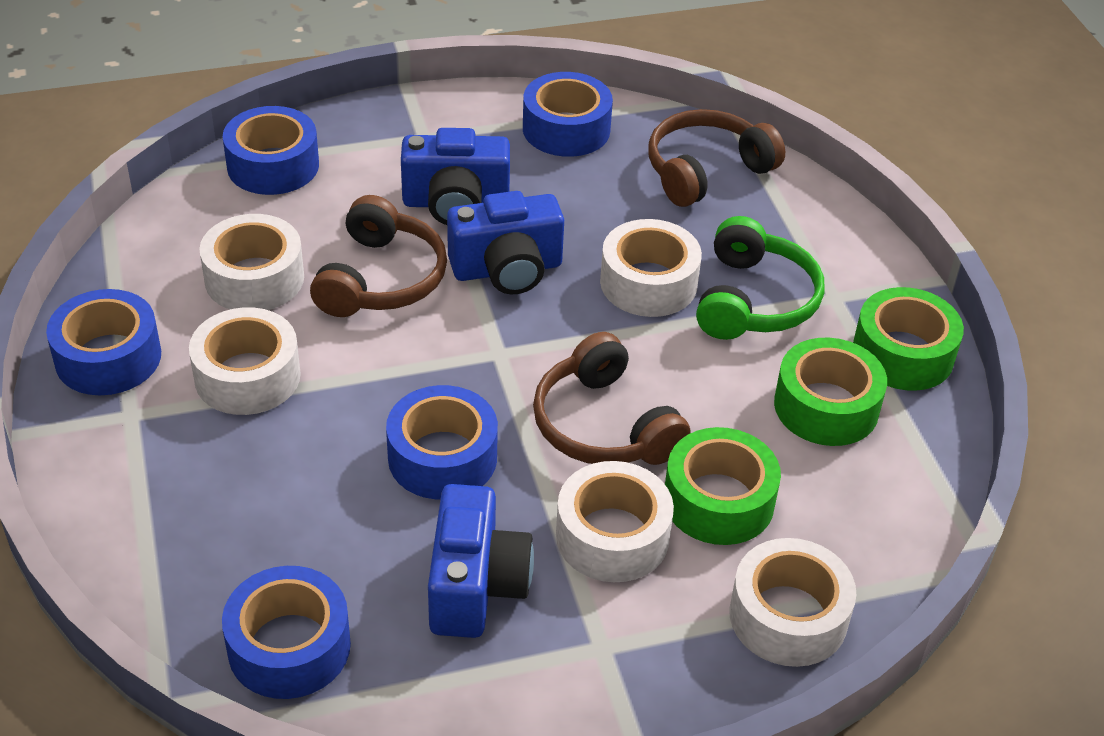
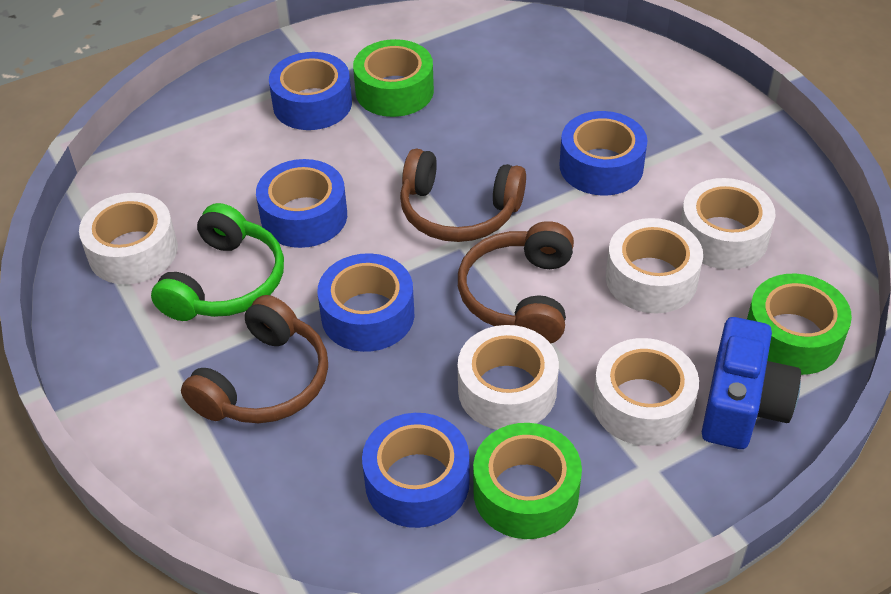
blue camera: 3 -> 1

